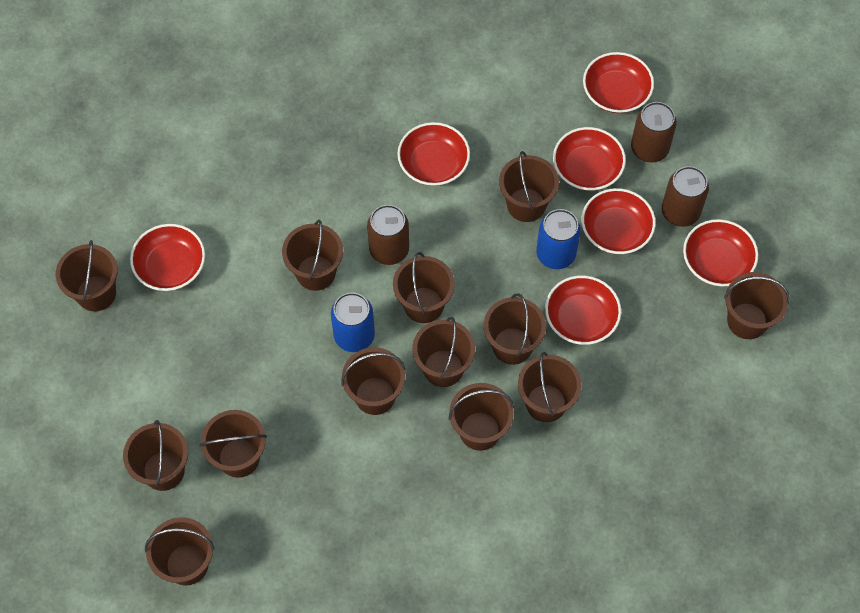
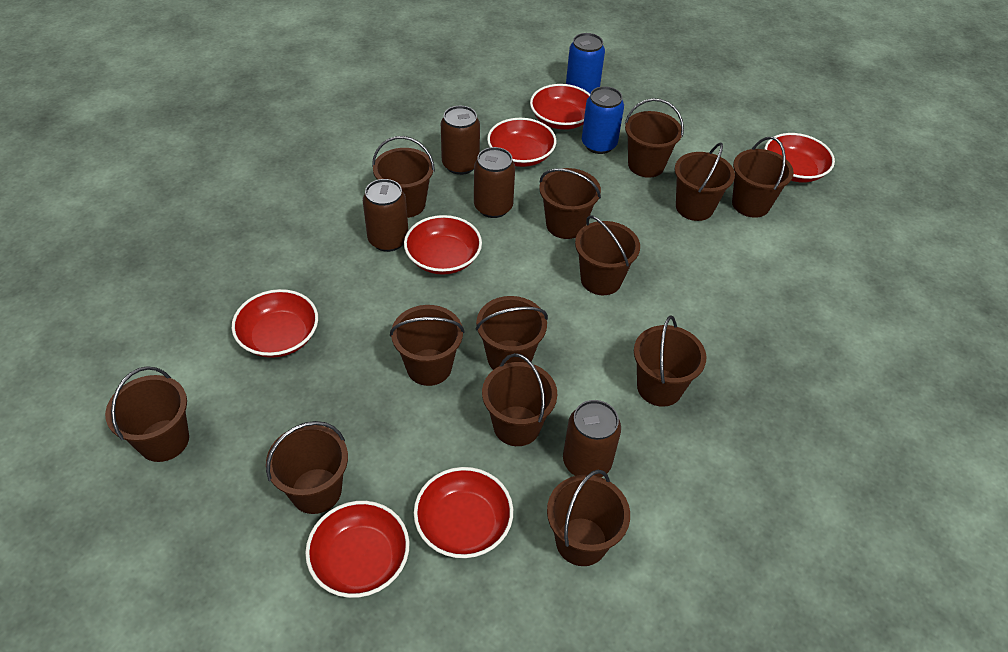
brown can: 3 -> 4

